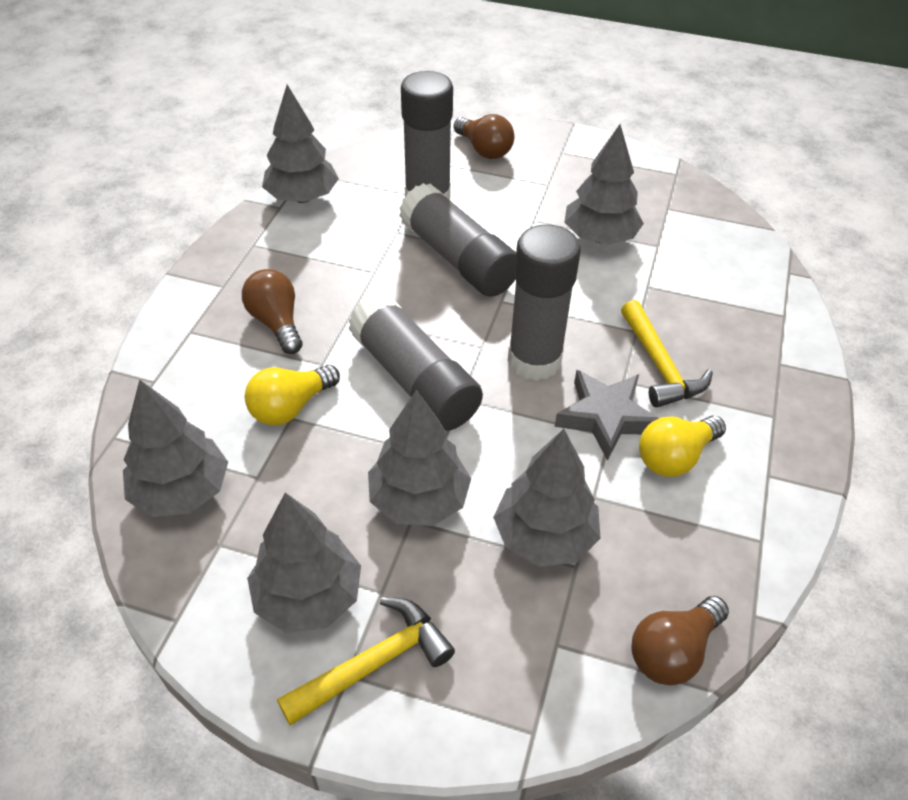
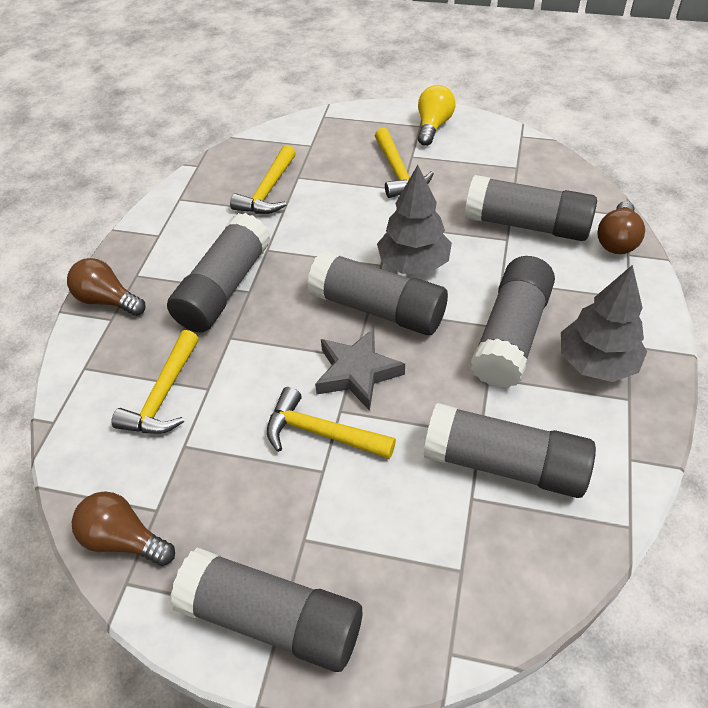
grey glue stick: 4 -> 6
grey tree: 6 -> 2
yellow hammer: 2 -> 4
yellow light bulb: 2 -> 1

